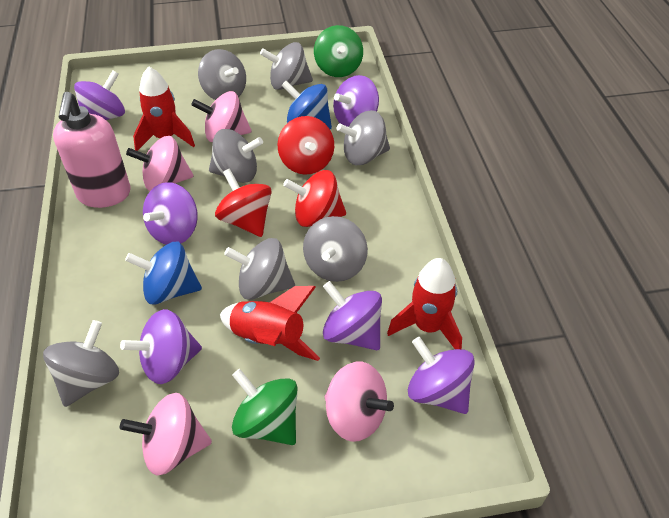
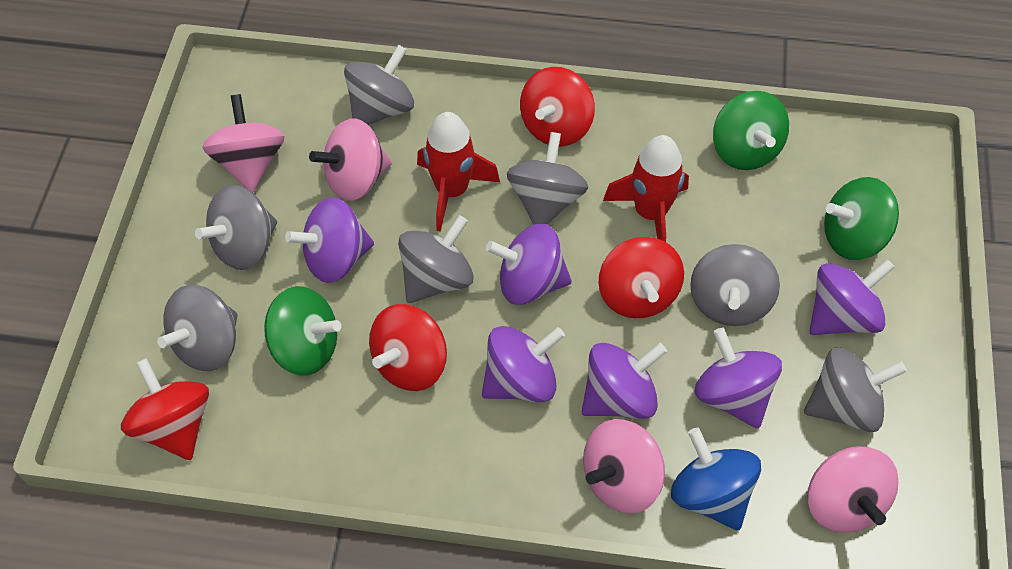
blue spinning top: 2 -> 1
green spinning top: 2 -> 3
pink soap dispenser: 1 -> 0
red rocket: 3 -> 2
red spinning top: 3 -> 4

